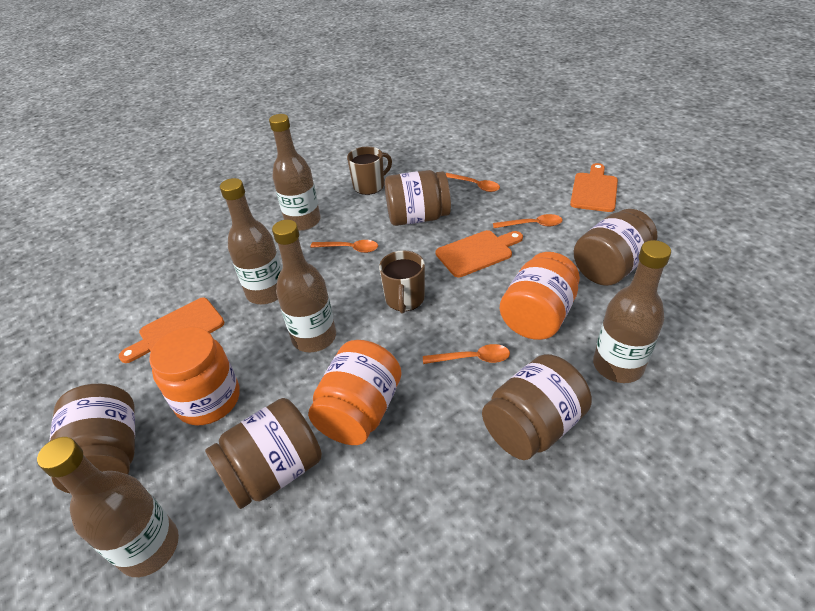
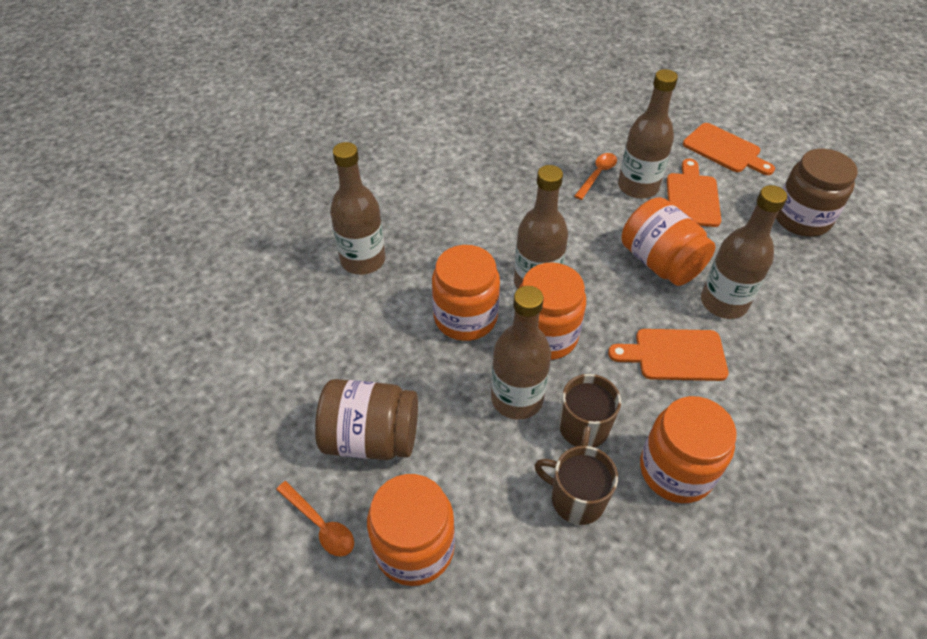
brown jar: 5 -> 2
orange jar: 3 -> 5
orange spoon: 4 -> 2

